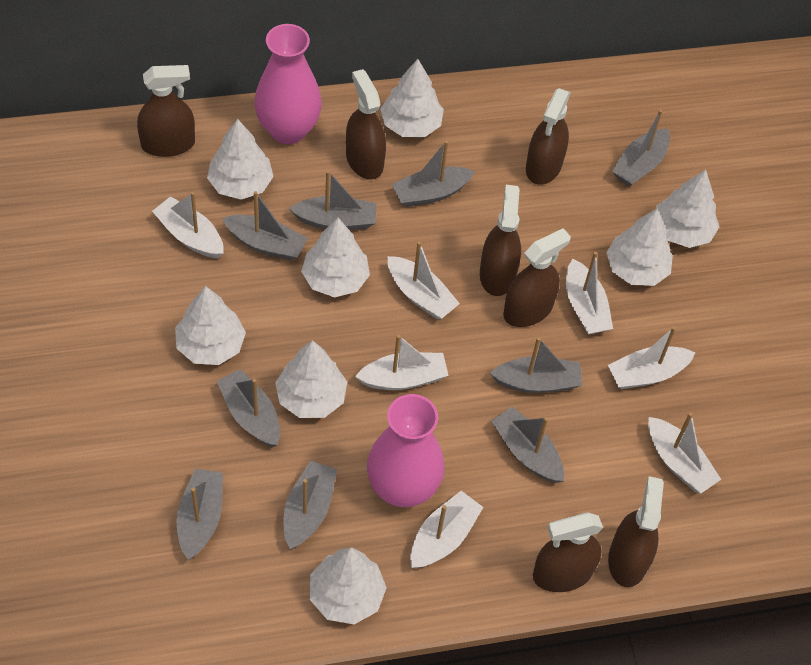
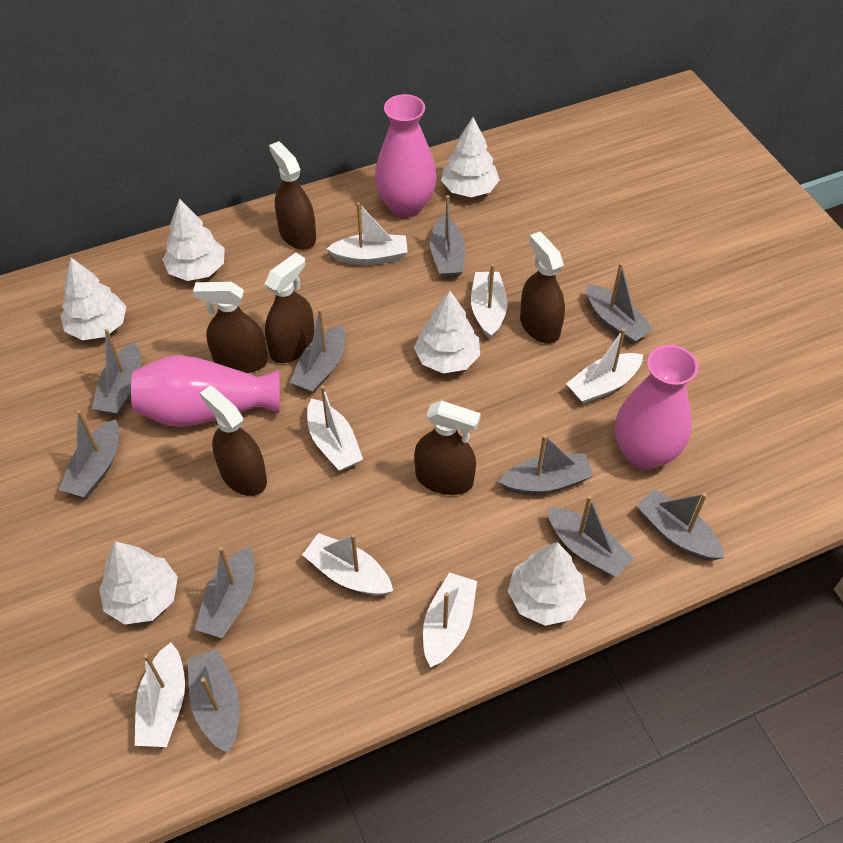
brown spray bottle: 7 -> 6
grey boat: 9 -> 10
pink vase: 2 -> 3
white tree: 8 -> 6

